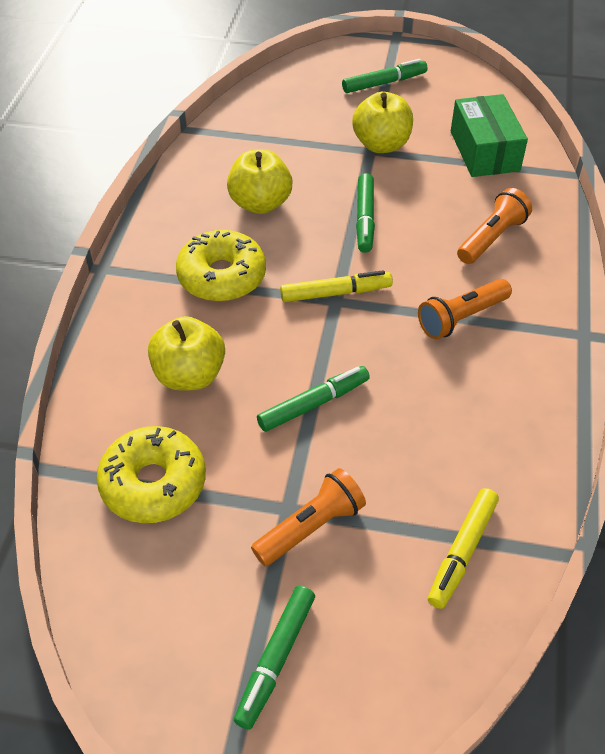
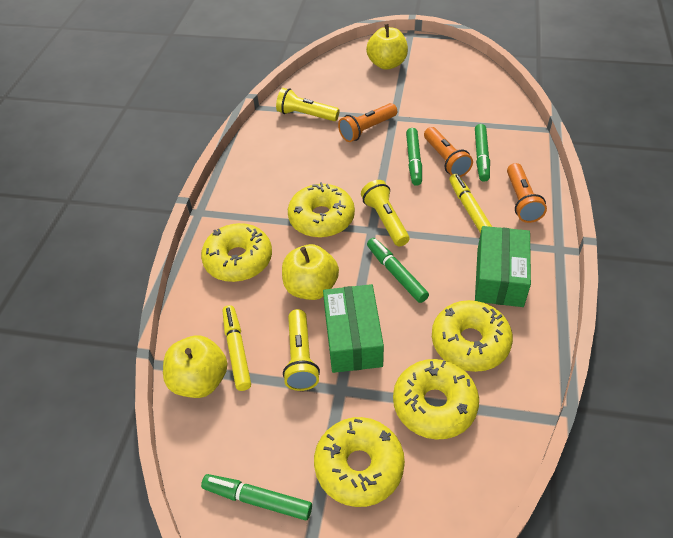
green box: 1 -> 2
yellow donut: 2 -> 5
yellow flashlight: 0 -> 3

